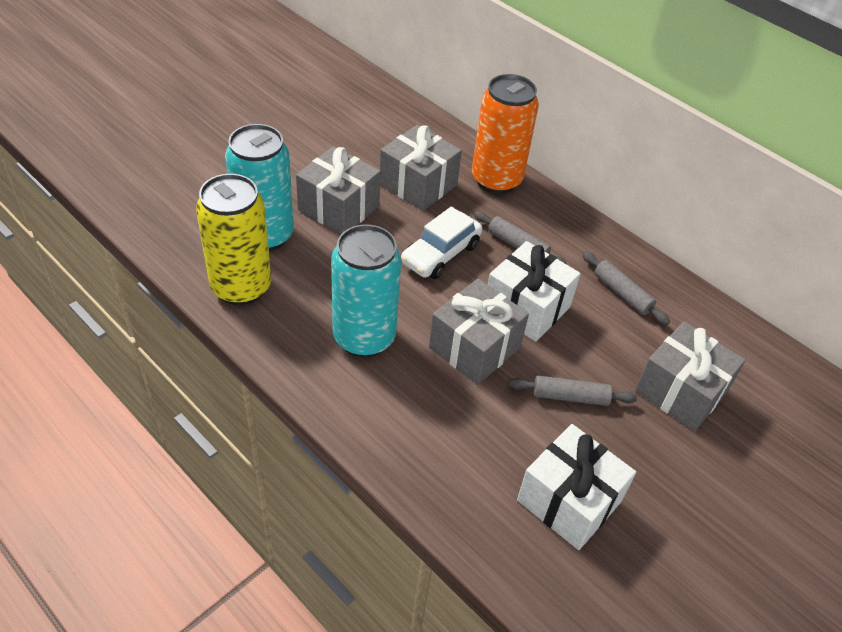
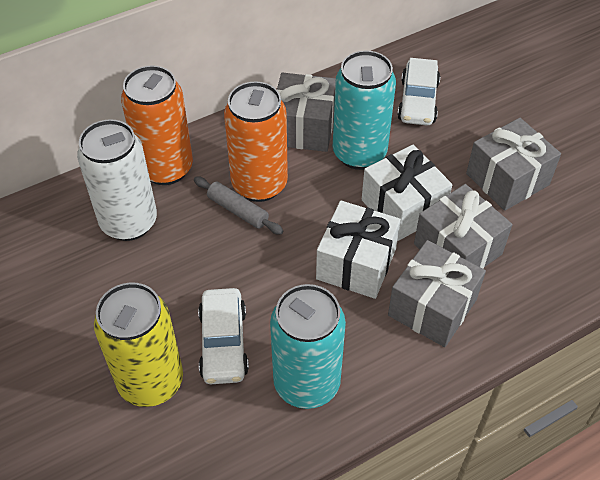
grey rolling pin: 3 -> 1
orange can: 1 -> 2
white can: 0 -> 1
white car: 1 -> 2

